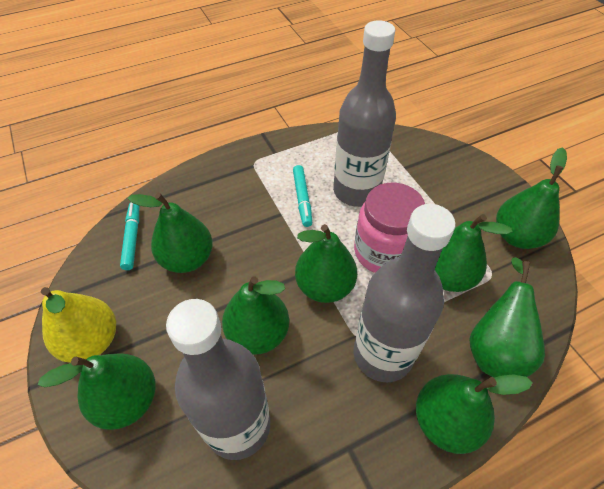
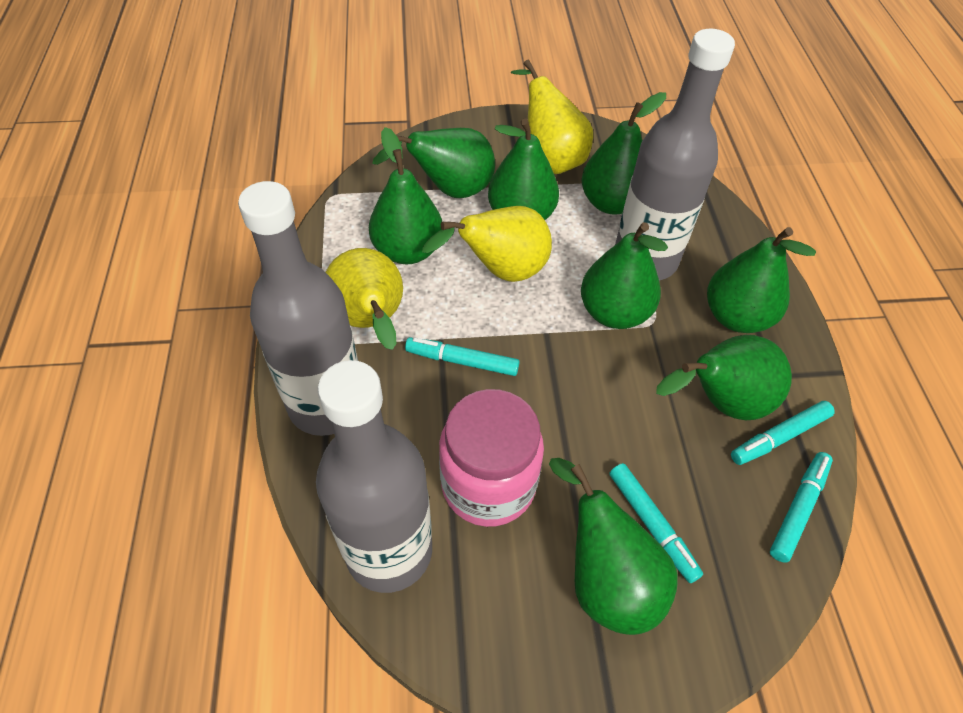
turquoise marker: 2 -> 4
yellow pear: 1 -> 3

